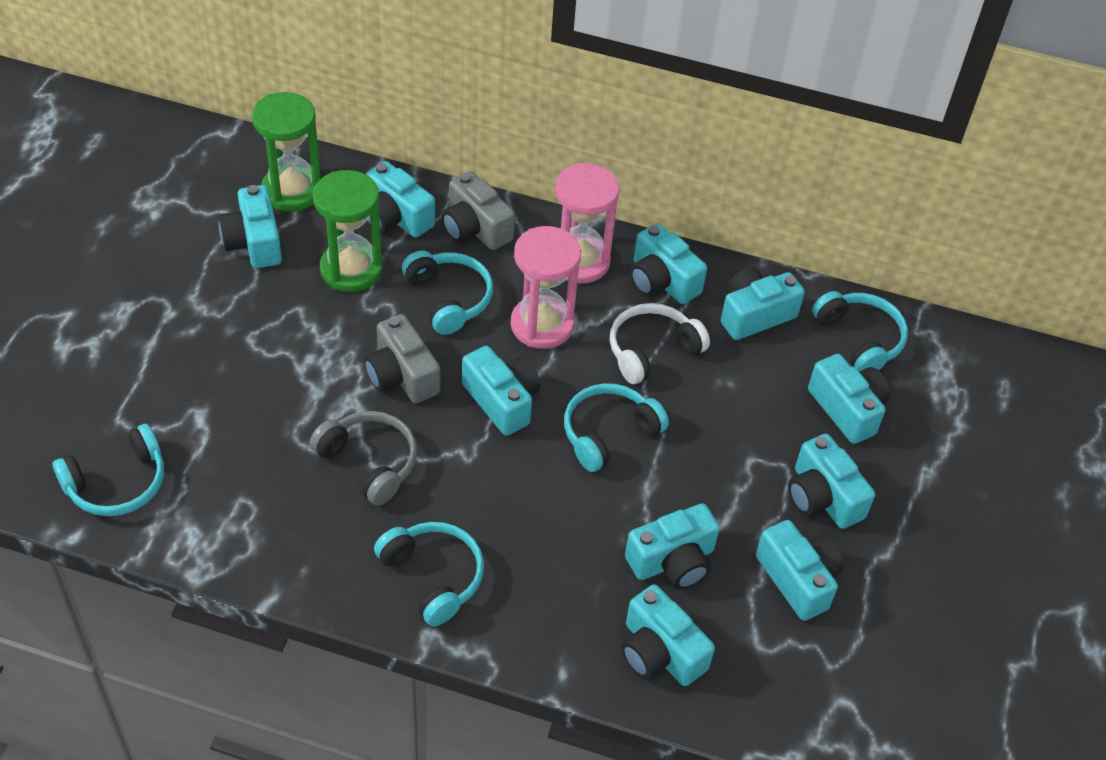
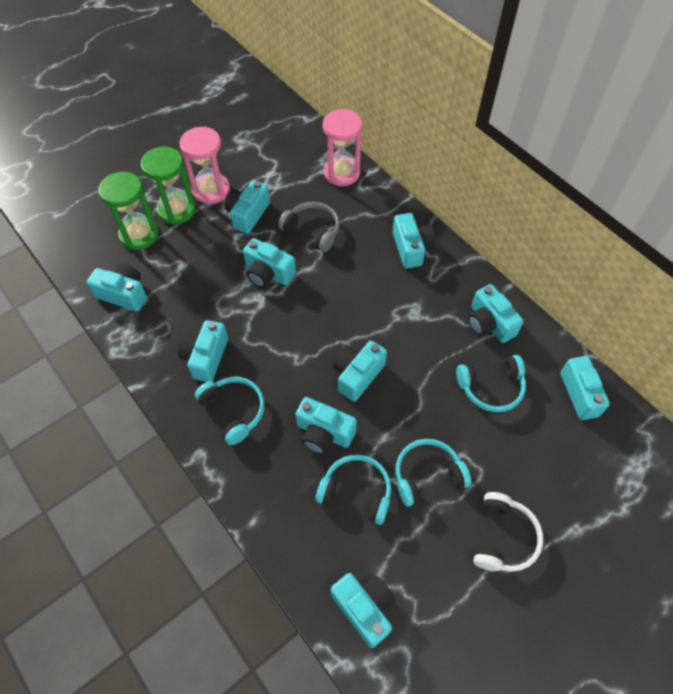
grey camera: 2 -> 0
turquoise headphones: 5 -> 4

